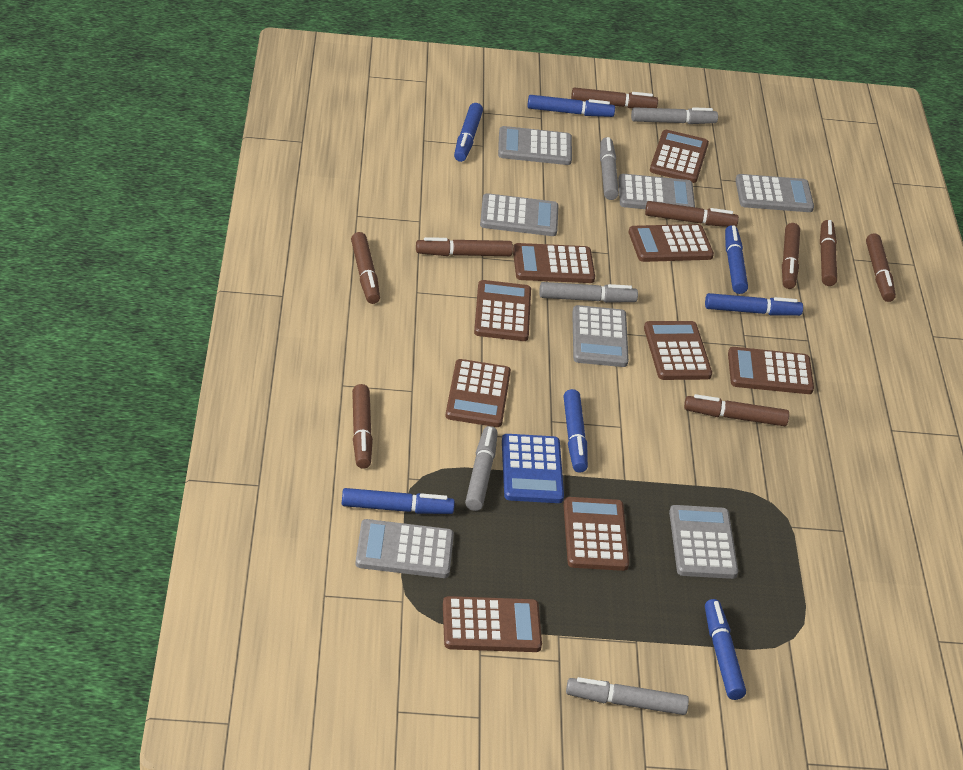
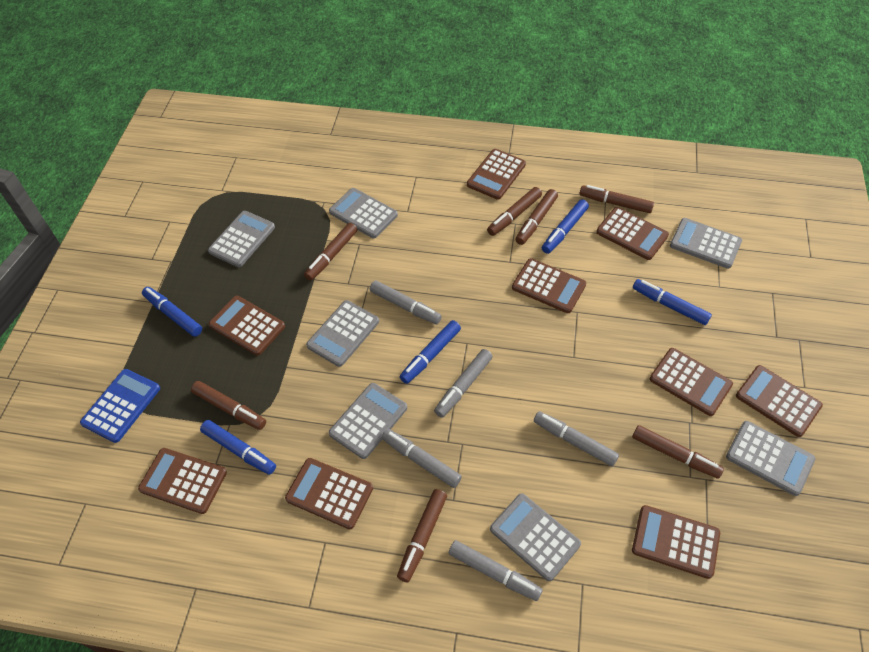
blue marker: 7 -> 5
brown marker: 9 -> 7

